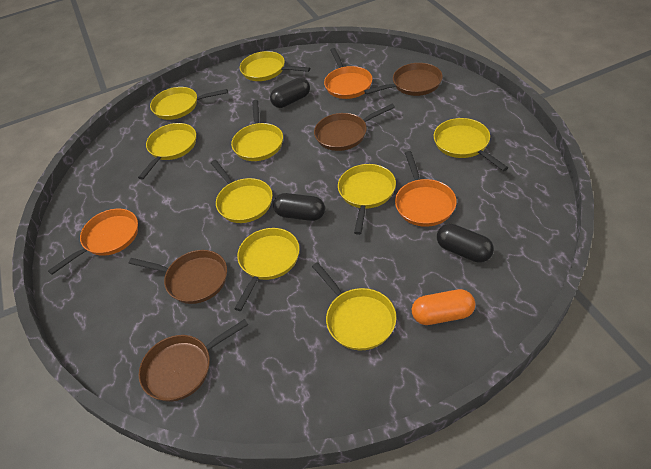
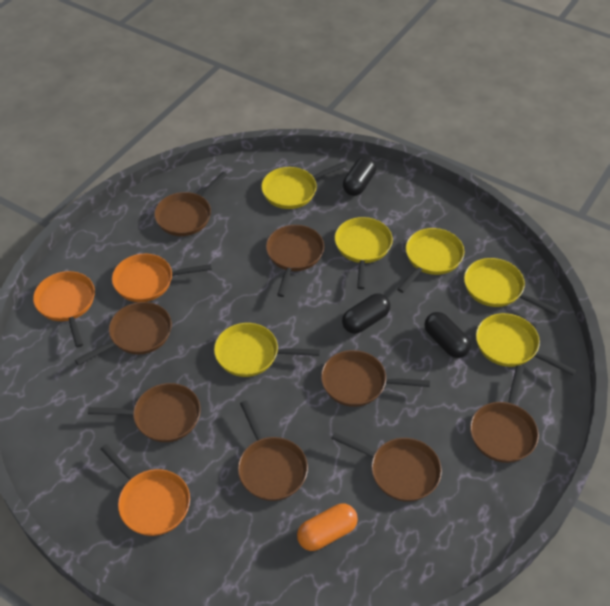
brown pan: 4 -> 8
yellow pan: 9 -> 6

